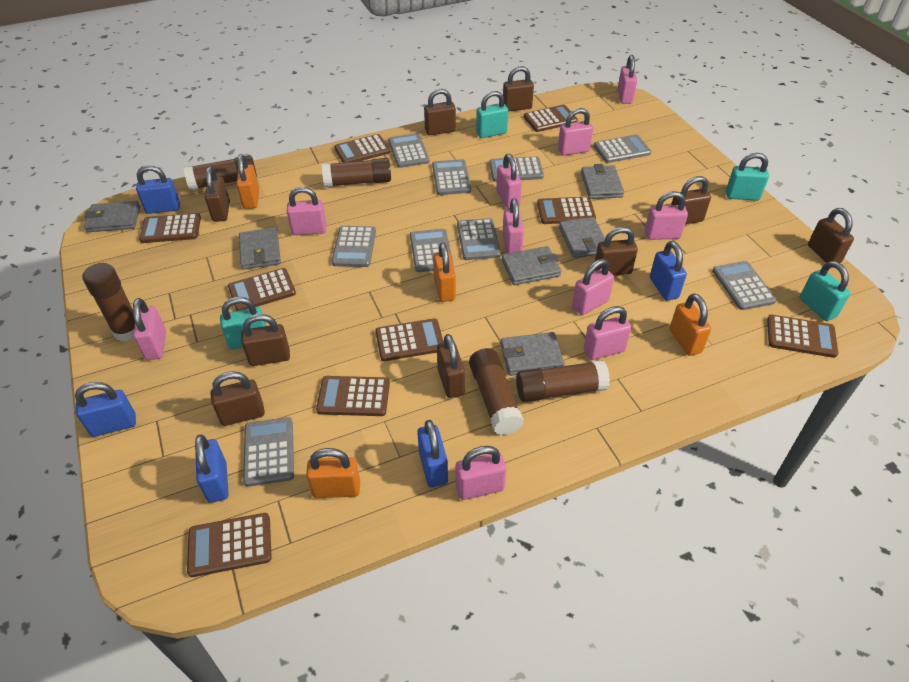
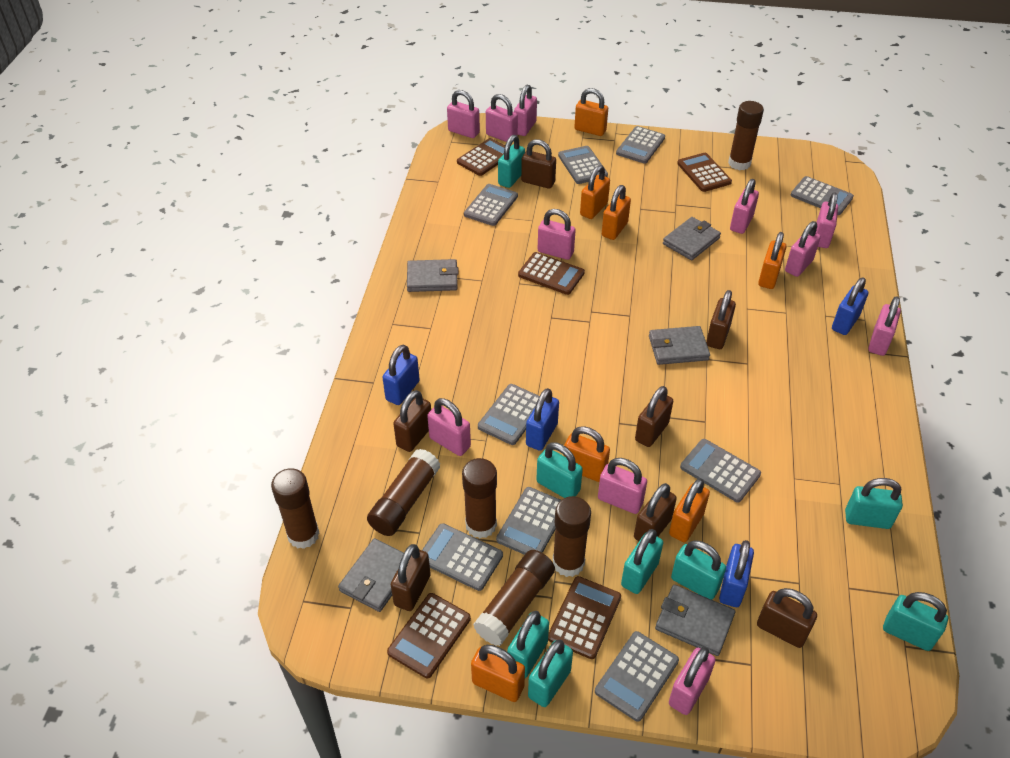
blue padlock: 5 -> 4
brown calculator: 9 -> 5
brown glue stick: 5 -> 6
brown padlock: 9 -> 7
grey wallet: 6 -> 5
orange padlock: 4 -> 7
pink padlock: 10 -> 11
turquoise padlock: 4 -> 8

